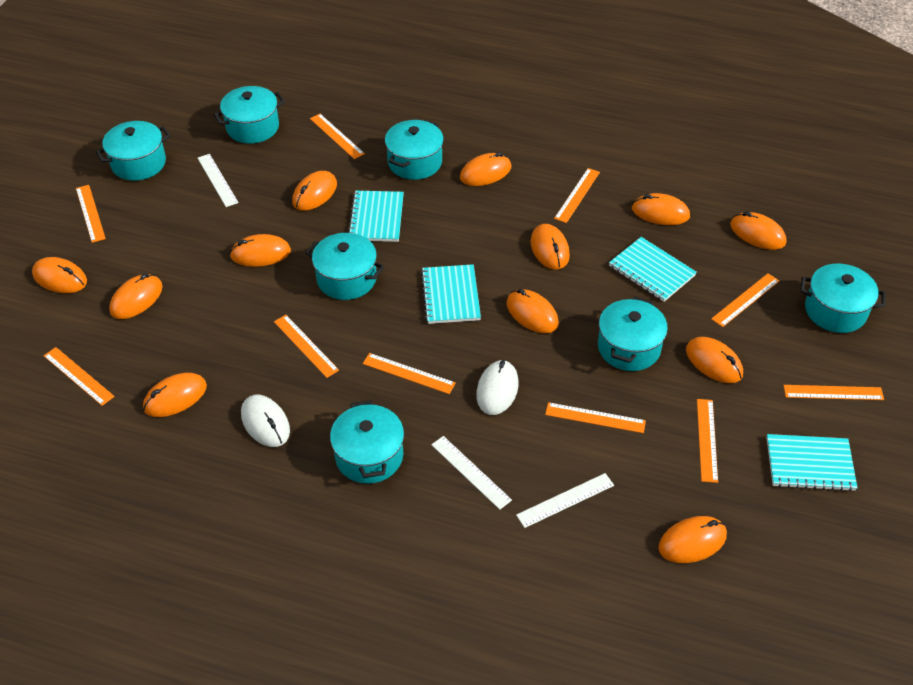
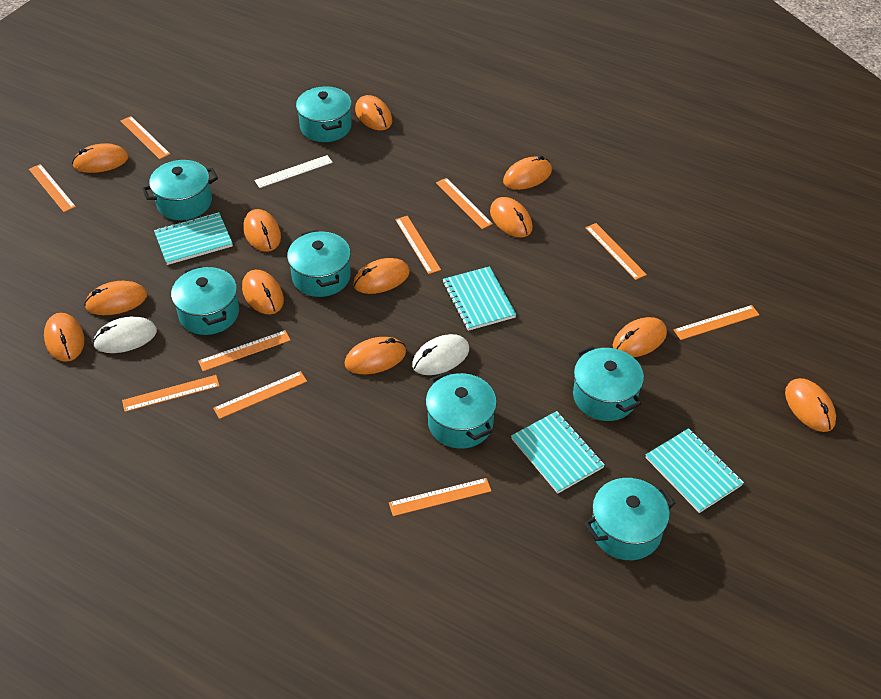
white ruler: 3 -> 1

